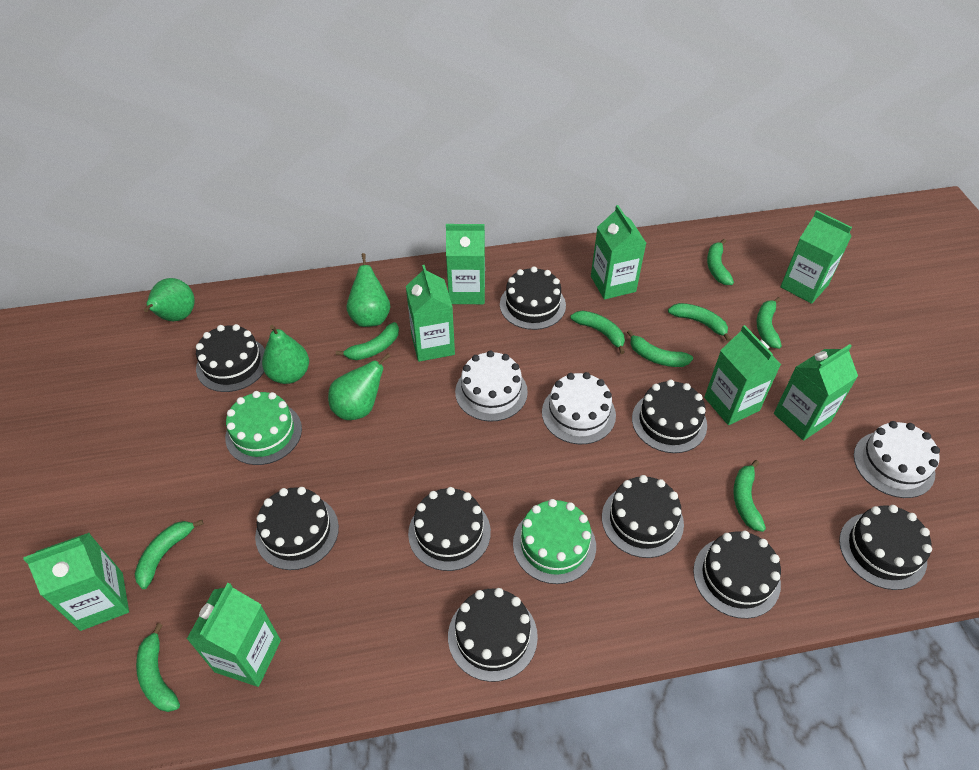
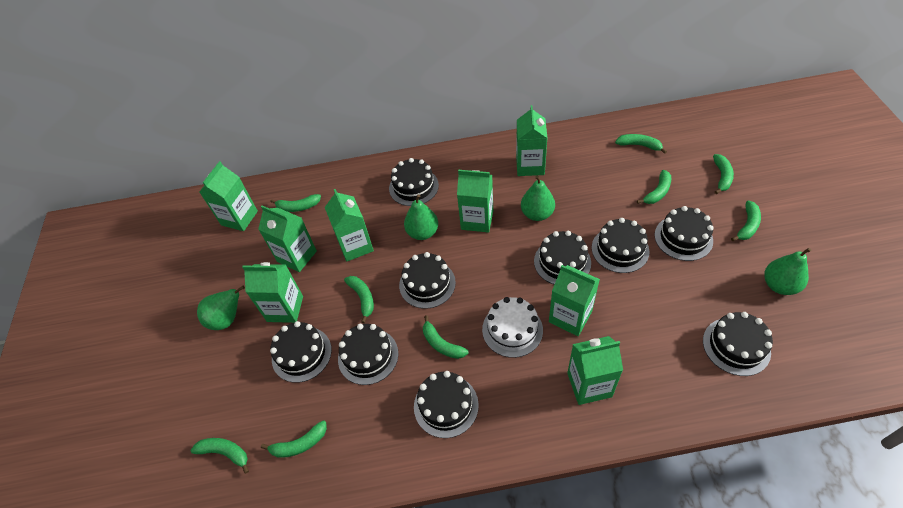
green cake: 2 -> 0
white cake: 3 -> 1

